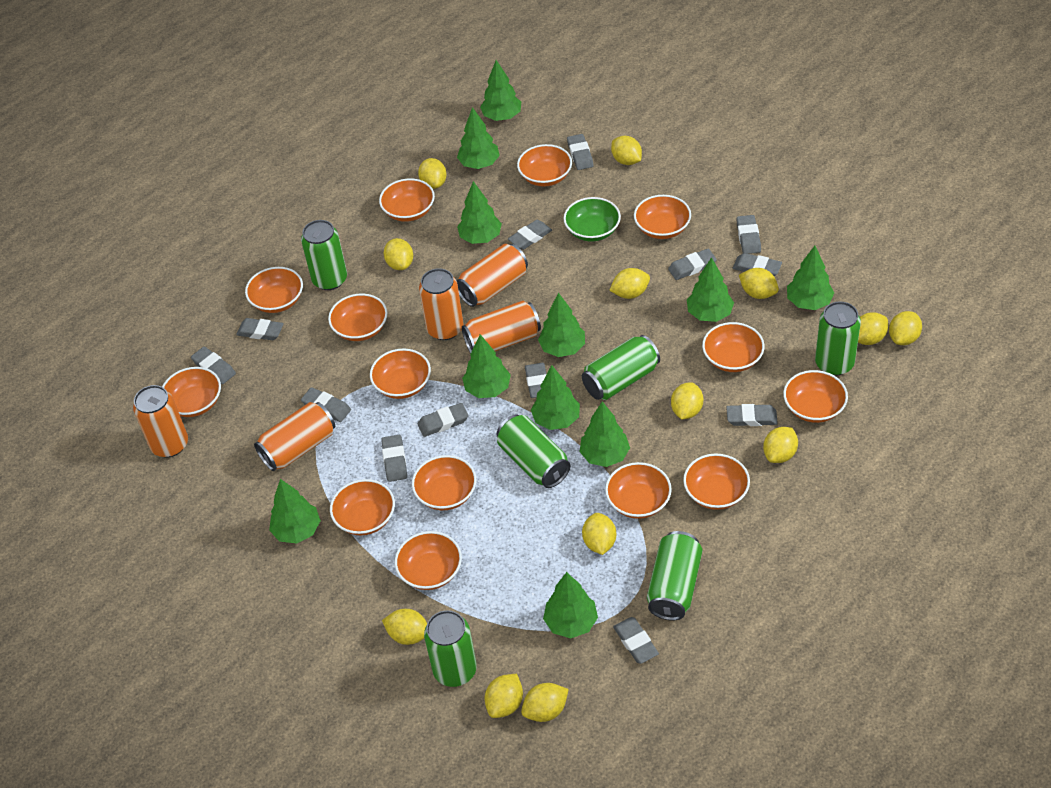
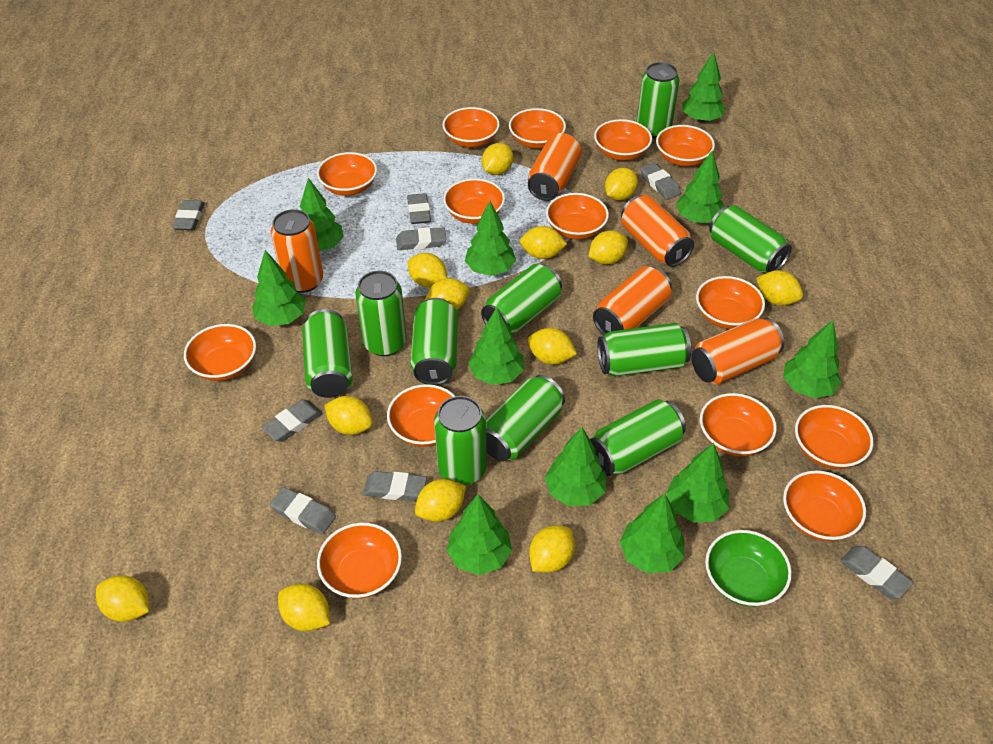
green can: 6 -> 10
grey eraser: 13 -> 8

